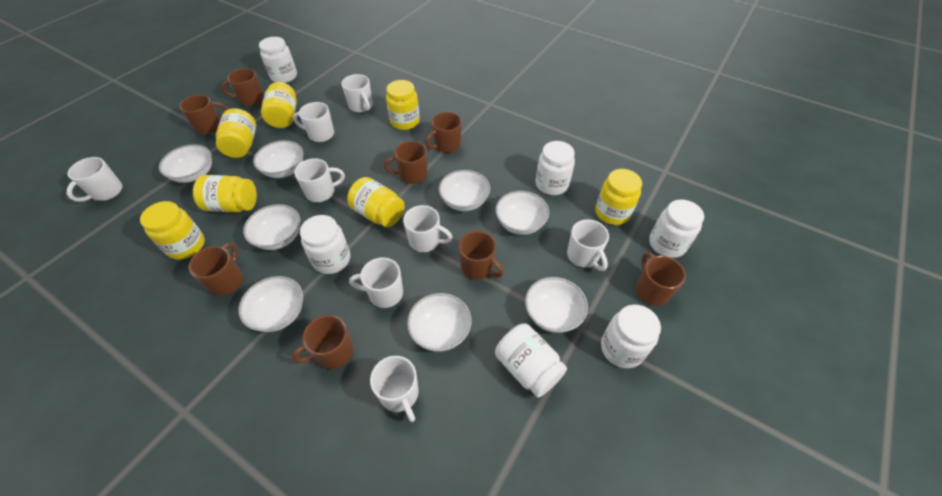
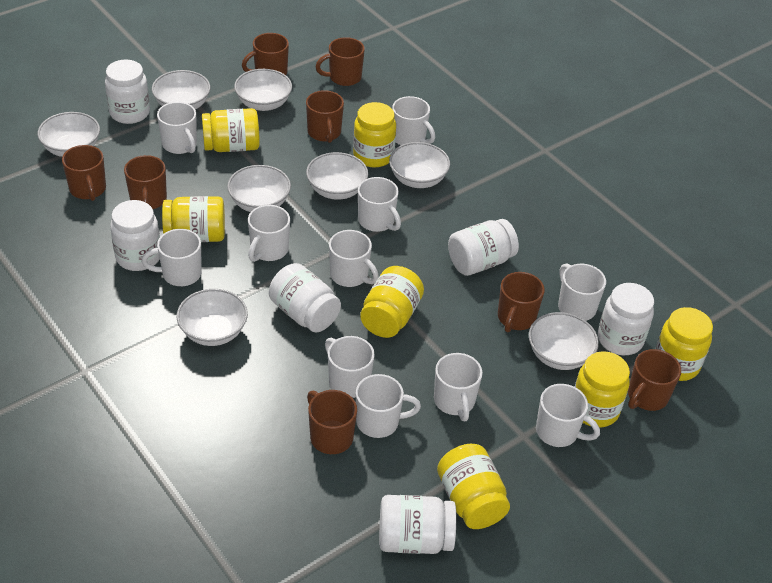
white mug: 8 -> 11

